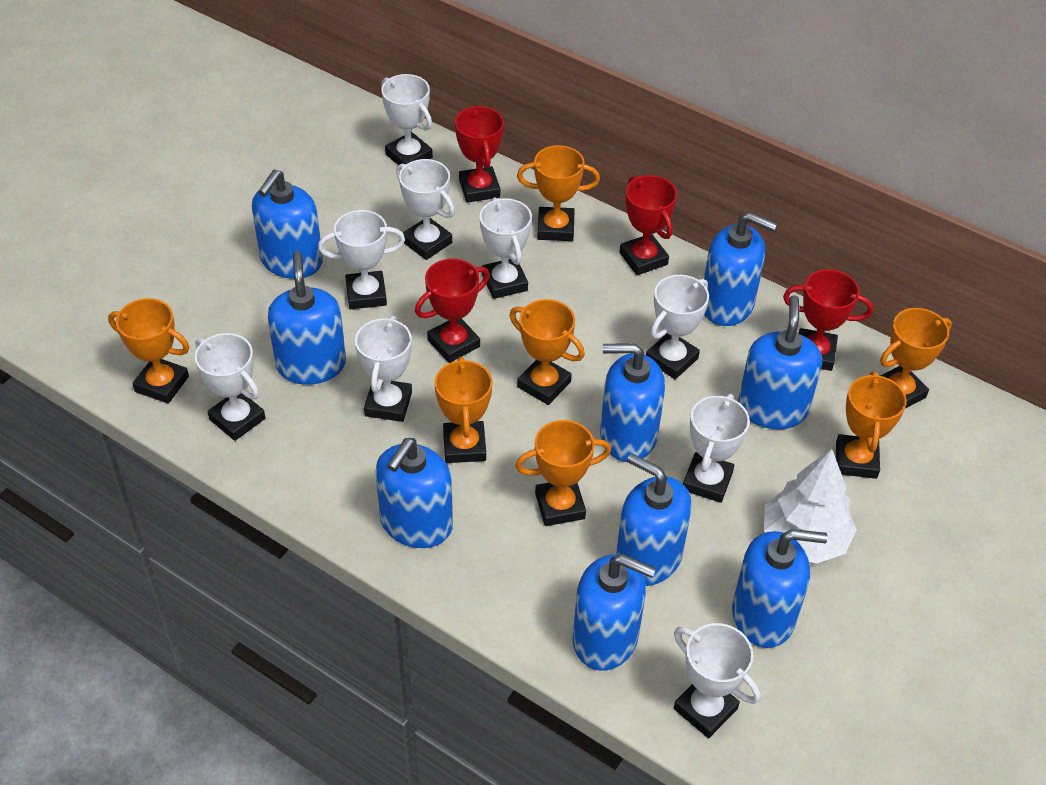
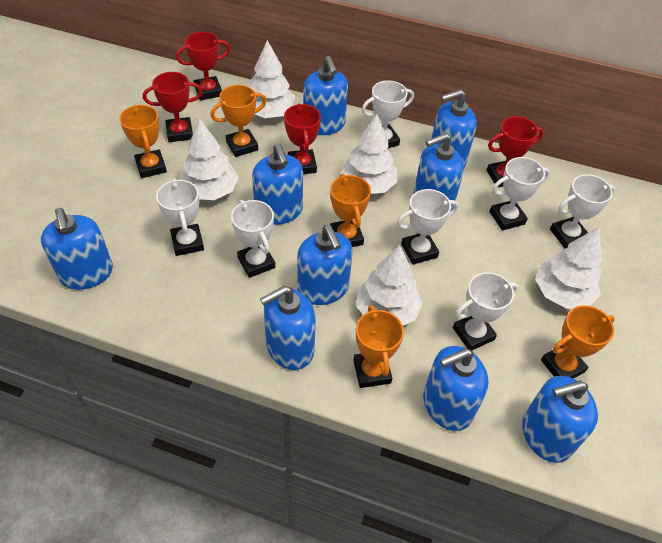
orange trophy: 7 -> 5
white tree: 1 -> 5
white trophy: 9 -> 7

